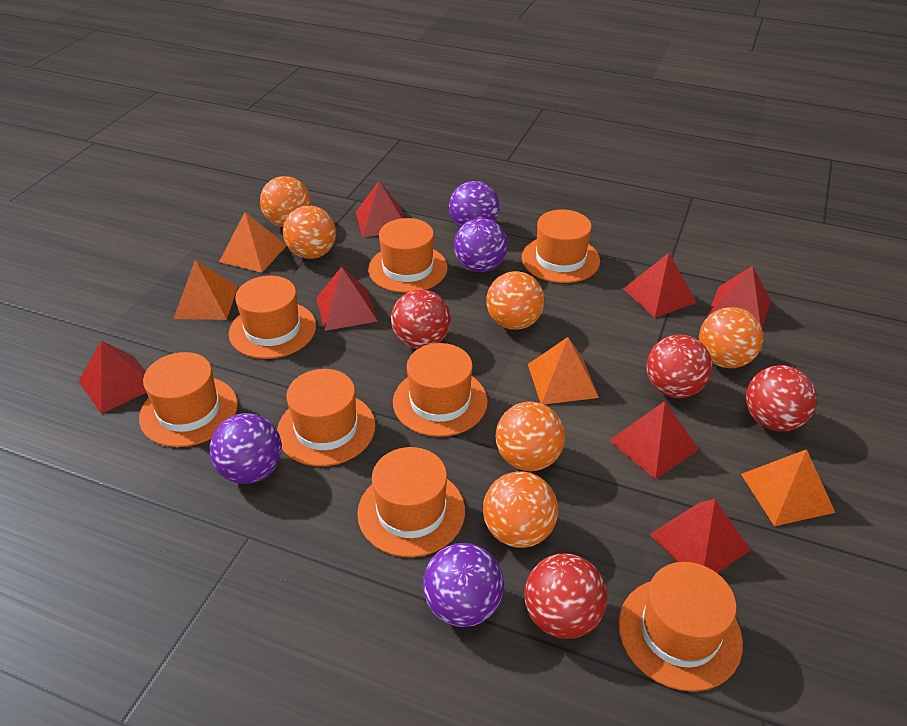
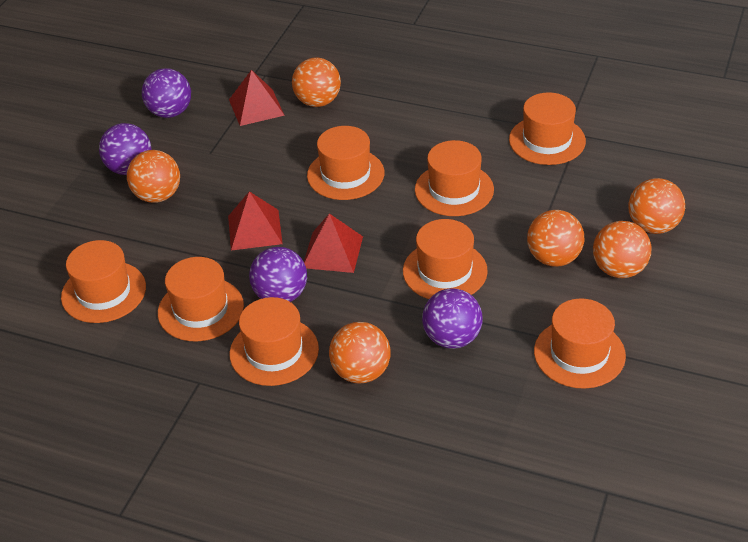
orange pyramid: 4 -> 0
red ball: 4 -> 0
red pyramid: 7 -> 3

